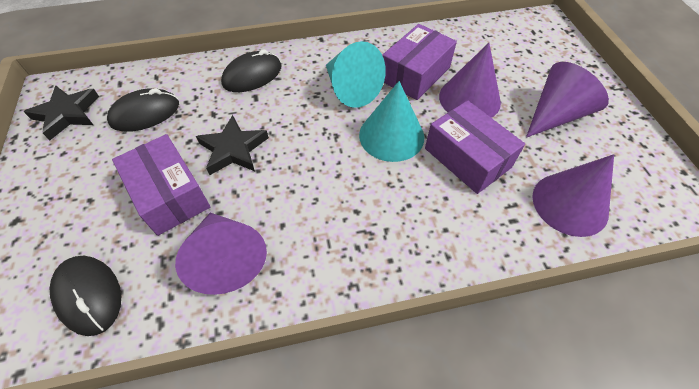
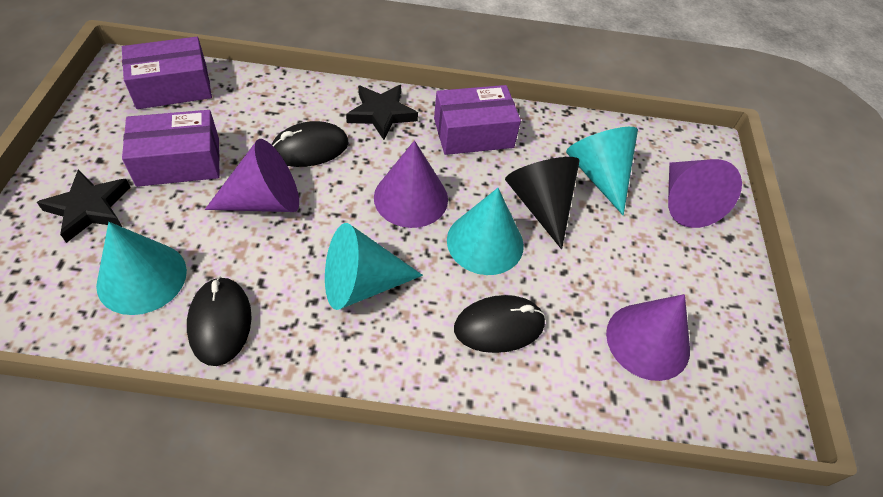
black cone: 0 -> 1
turquoise cone: 2 -> 4

